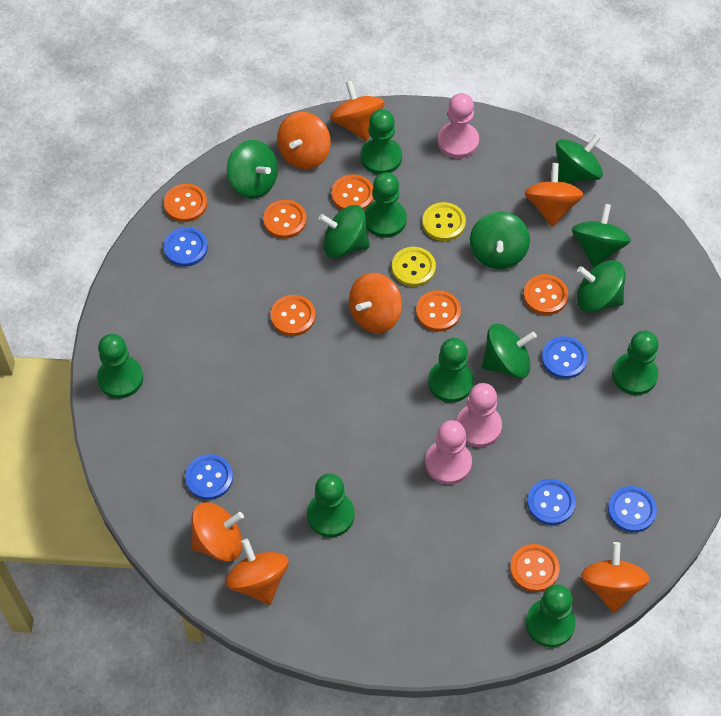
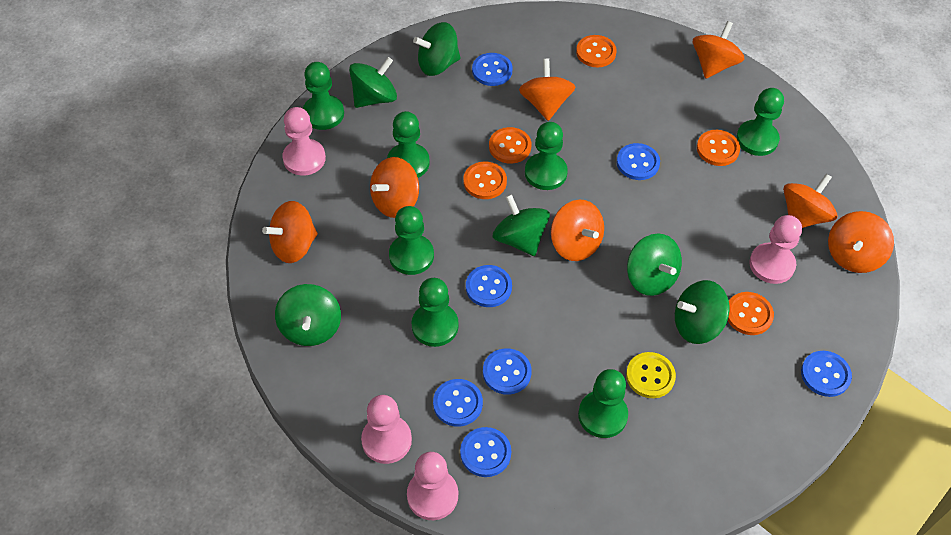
blue button: 5 -> 7
green spinning top: 7 -> 6
orange button: 7 -> 5
pink pawn: 3 -> 4
yellow button: 2 -> 1

